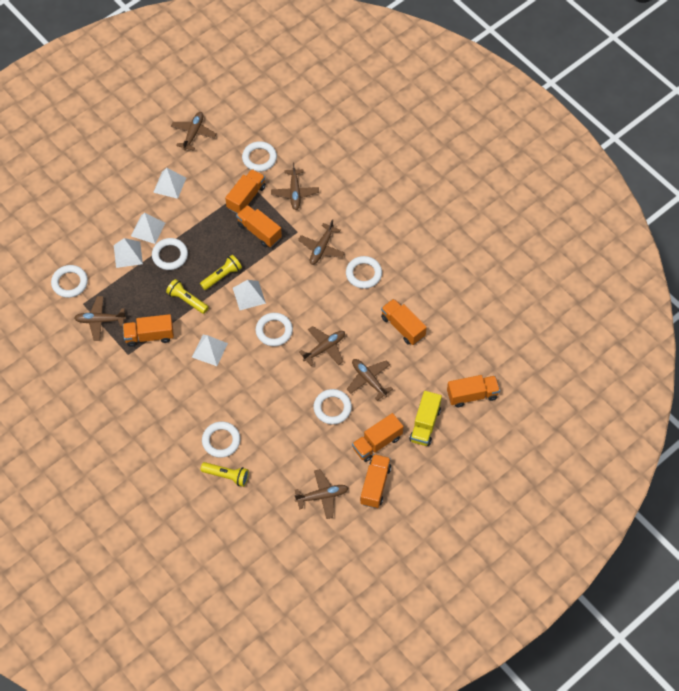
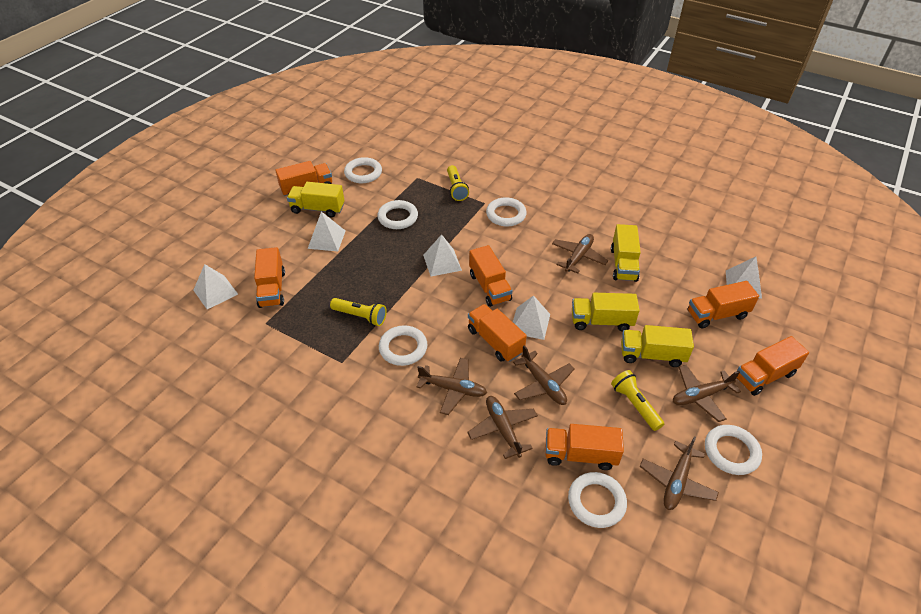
brown plane: 7 -> 6
white ring: 7 -> 6
yellow truck: 1 -> 4

